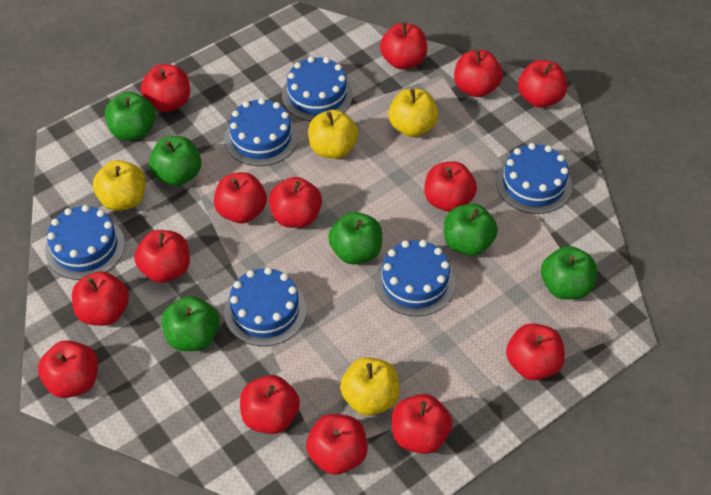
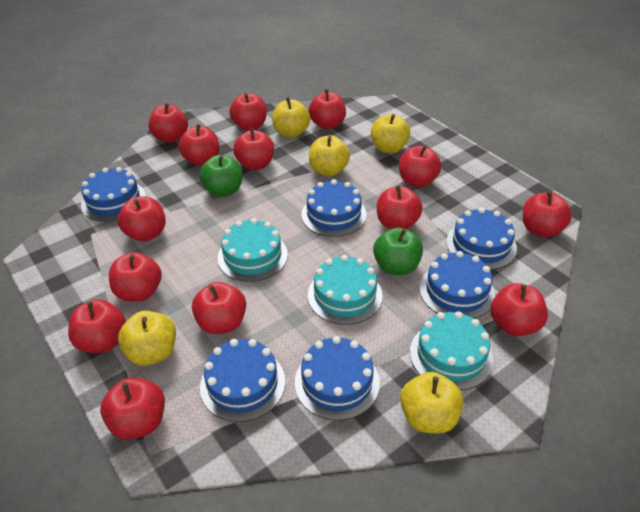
green apple: 6 -> 2
turquoise cake: 0 -> 3
yellow apple: 4 -> 5

